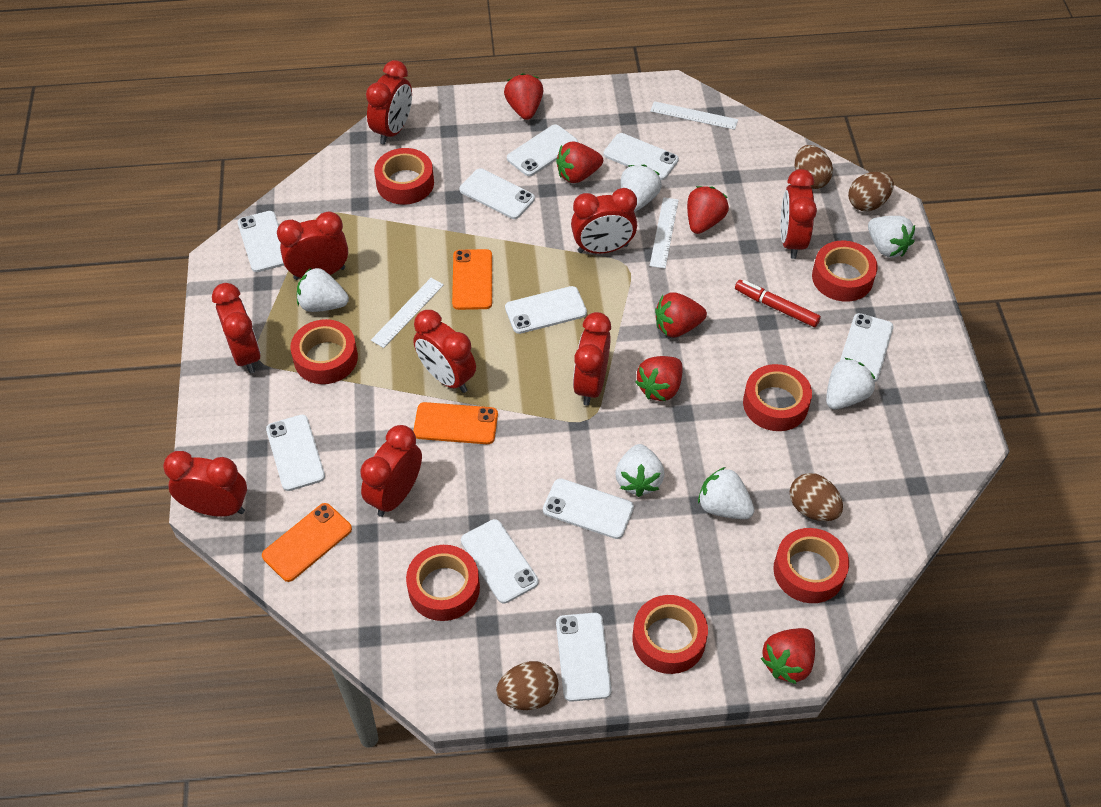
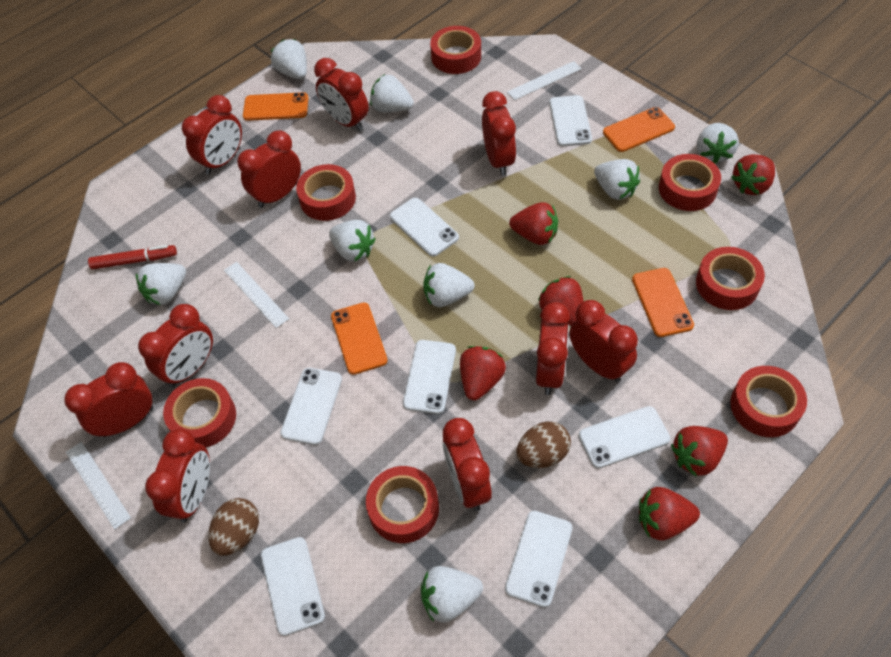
brown egg: 4 -> 2
orange phone: 3 -> 4
red clock: 9 -> 10
white phone: 10 -> 7
white strawberry: 6 -> 8

